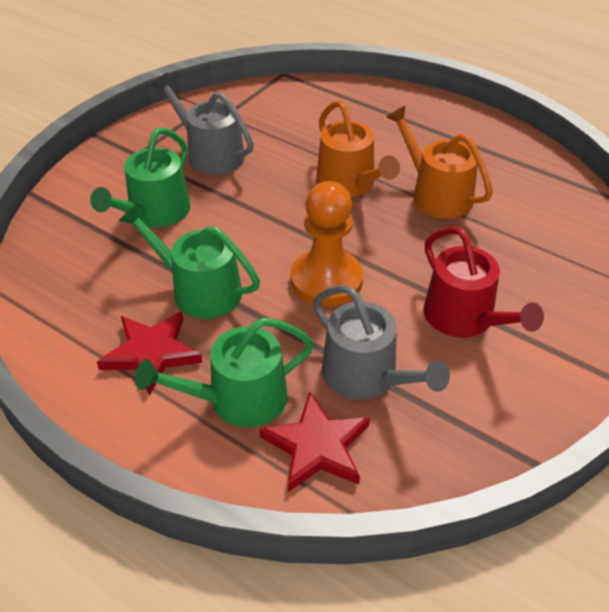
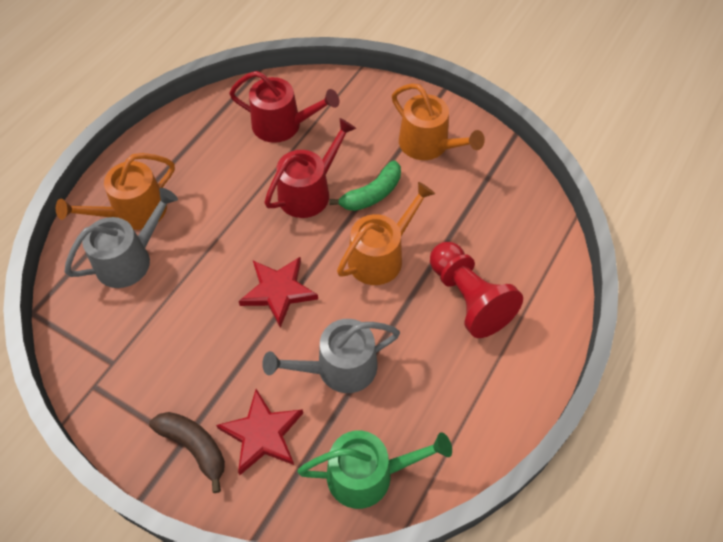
brown banana: 0 -> 1
green banana: 0 -> 1
green watering can: 3 -> 1
orange pawn: 1 -> 0
orange watering can: 2 -> 3
red pawn: 0 -> 1
red watering can: 1 -> 2

